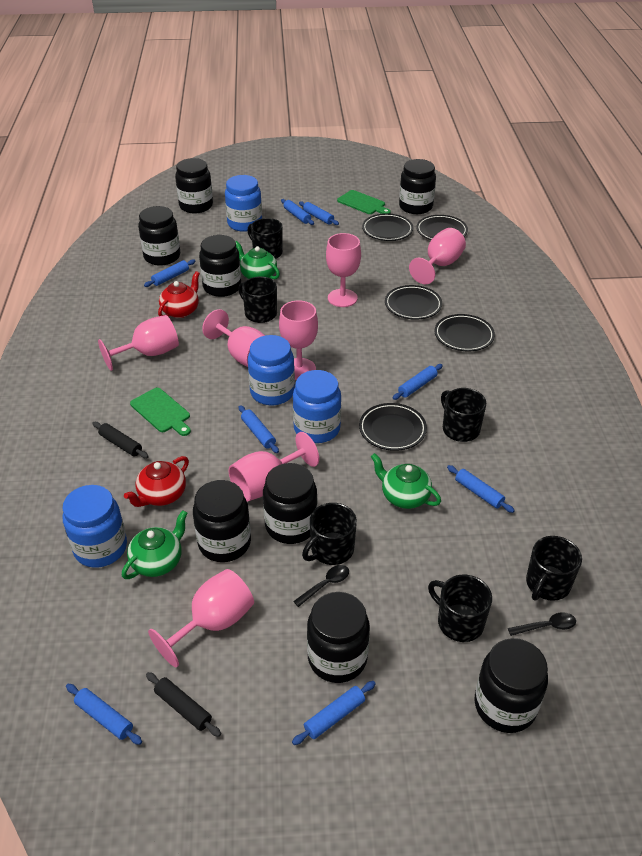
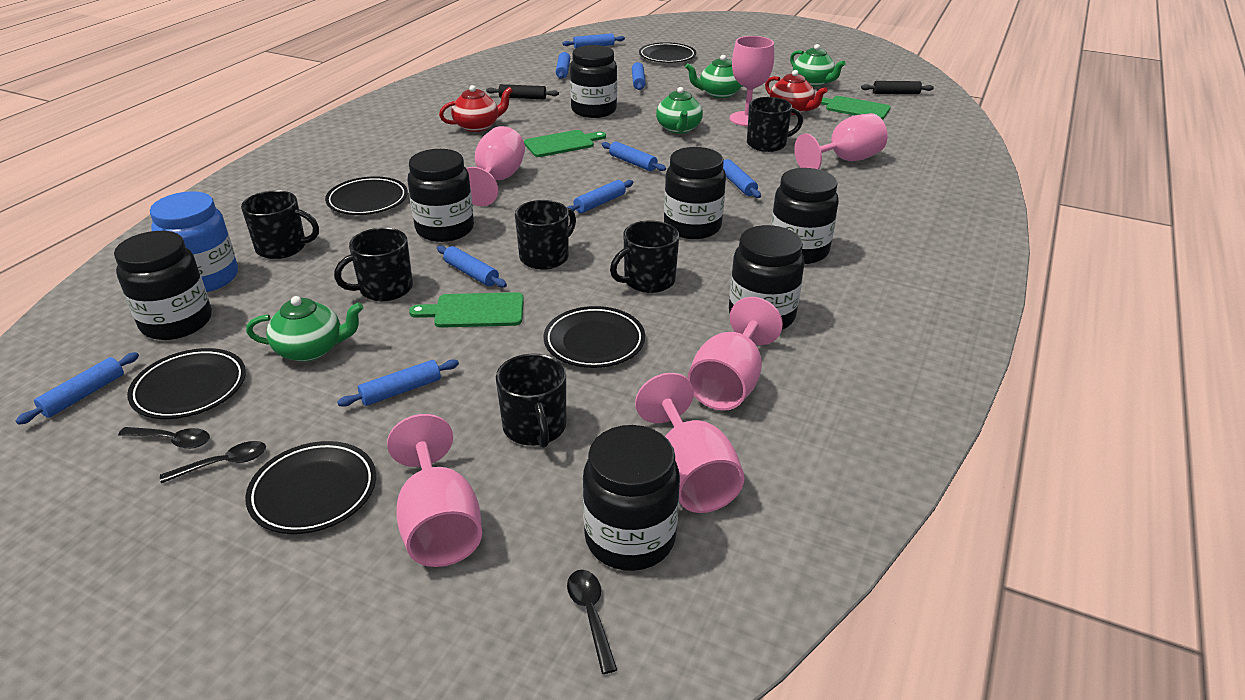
black jar: 8 -> 7
black spoon: 2 -> 3
blue jar: 4 -> 1
blue rolling pin: 8 -> 9
green cutting board: 2 -> 3
green teapot: 3 -> 4
pink goblet: 7 -> 6

